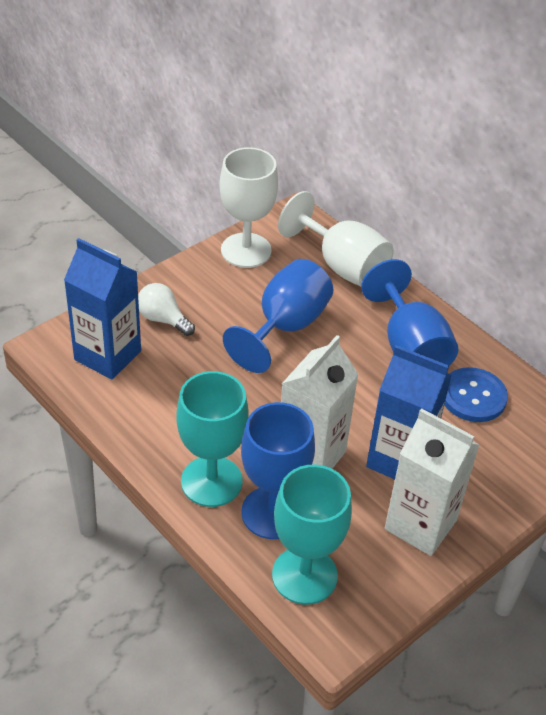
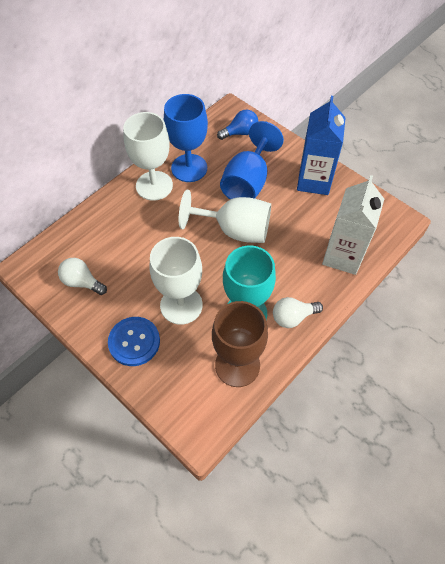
blue carton: 2 -> 1
blue goblet: 3 -> 2
blue light bulb: 0 -> 1
brown goblet: 0 -> 1
turquoise goblet: 2 -> 1
white carton: 2 -> 1
white goblet: 2 -> 3
white light bulb: 1 -> 2

